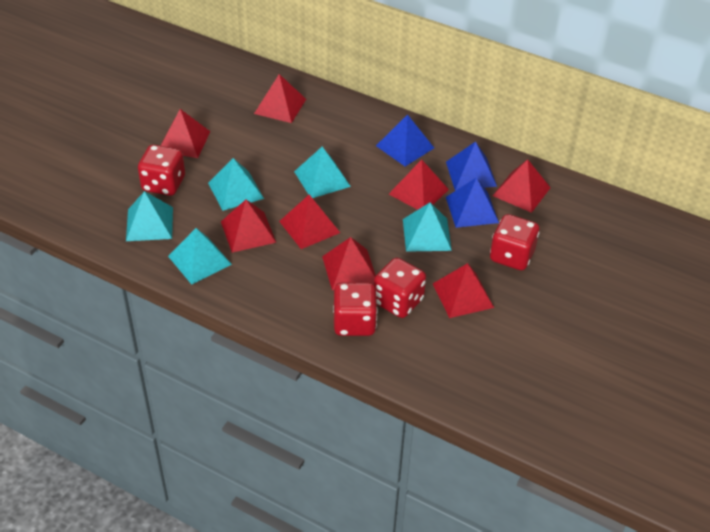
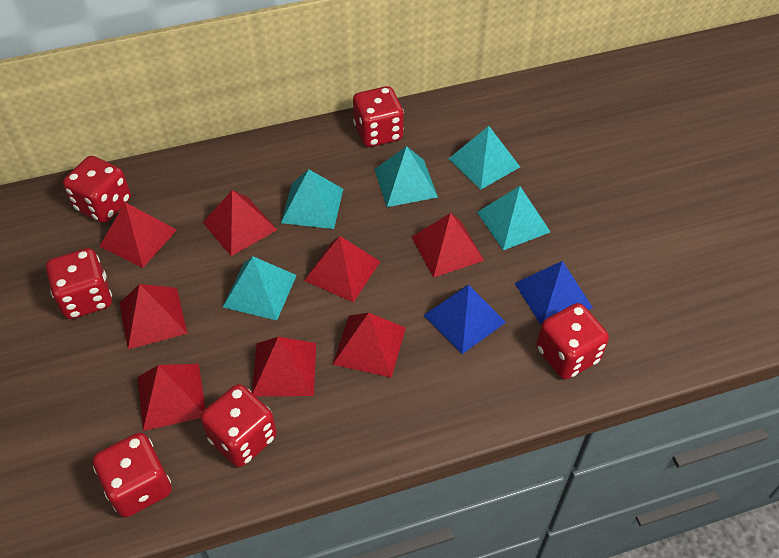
blue pyramid: 3 -> 2
red dice: 4 -> 6

